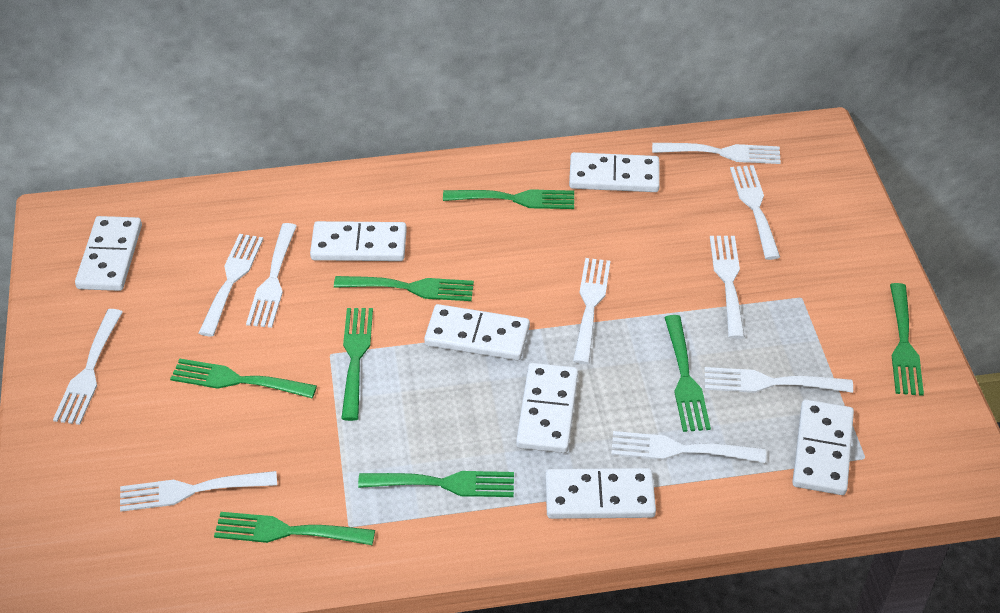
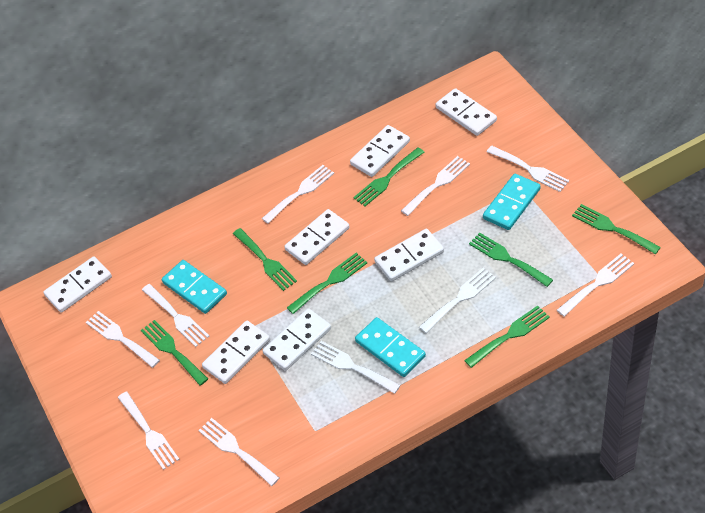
green fork: 8 -> 7
turquoise domino: 0 -> 3

